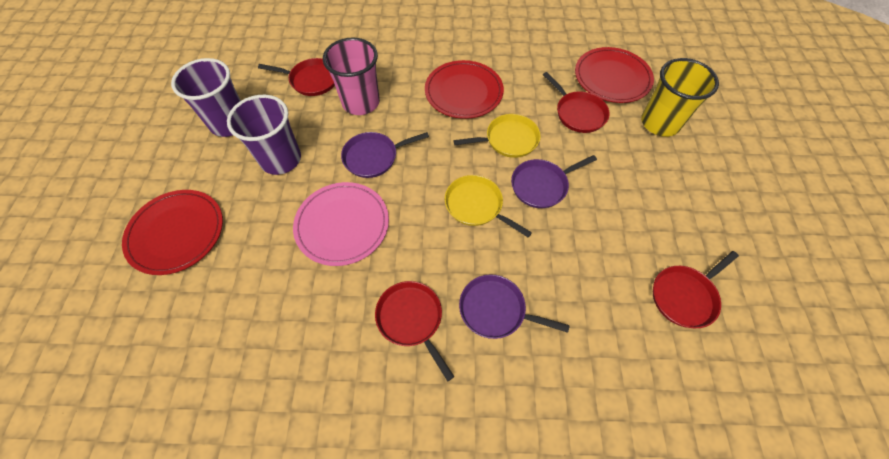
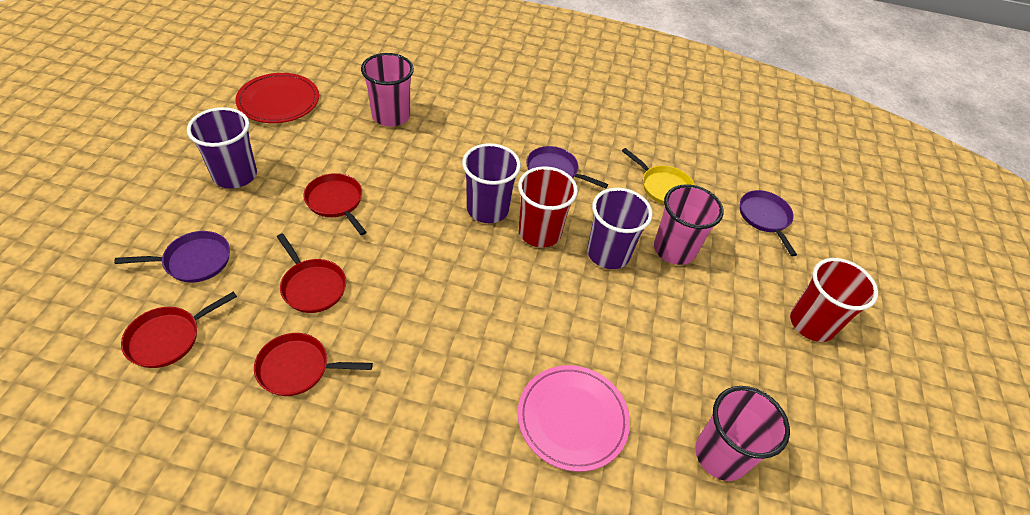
pink cup: 1 -> 3
purple cup: 2 -> 3
red cup: 0 -> 2
red plate: 3 -> 1
yellow cup: 1 -> 0
yellow pan: 2 -> 1

